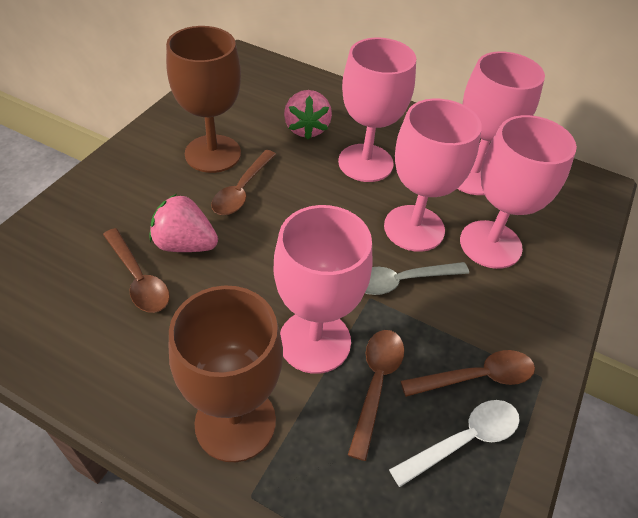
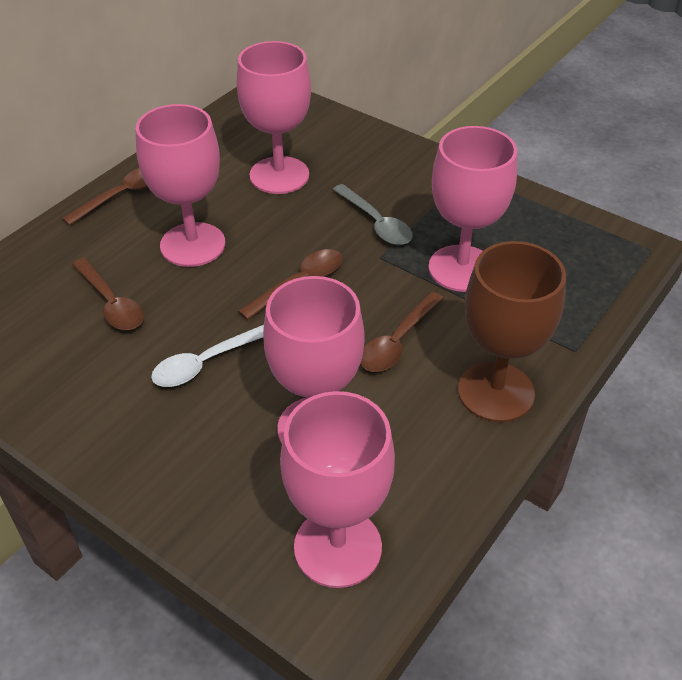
brown goblet: 2 -> 1
pink strawberry: 2 -> 0

